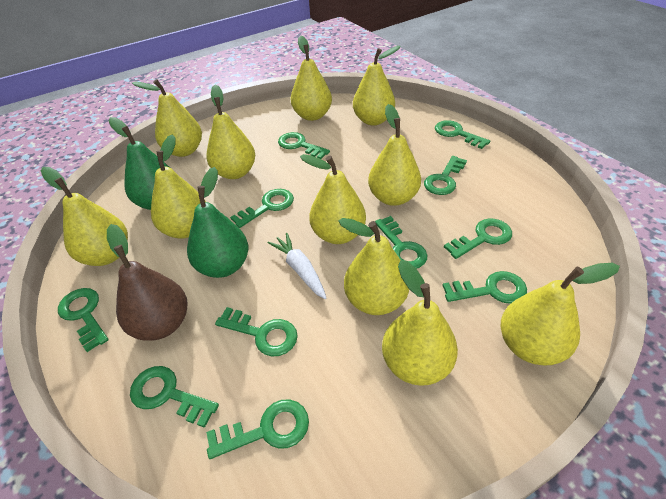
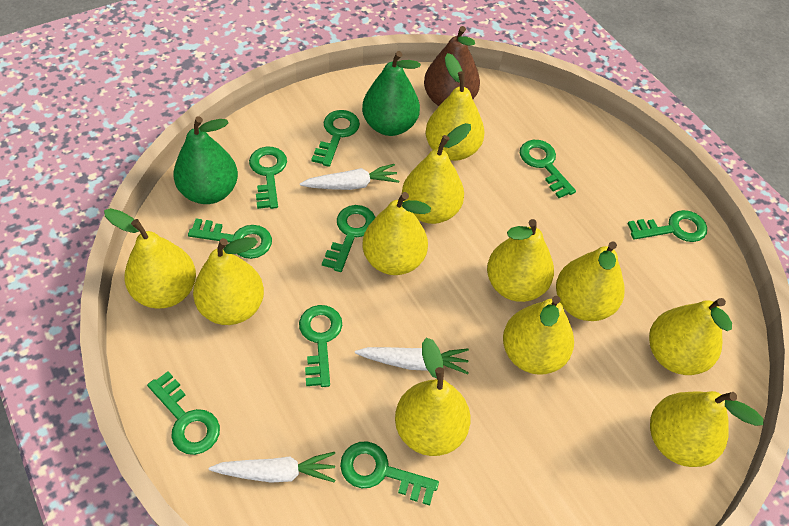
green key: 11 -> 9
white carrot: 1 -> 3

